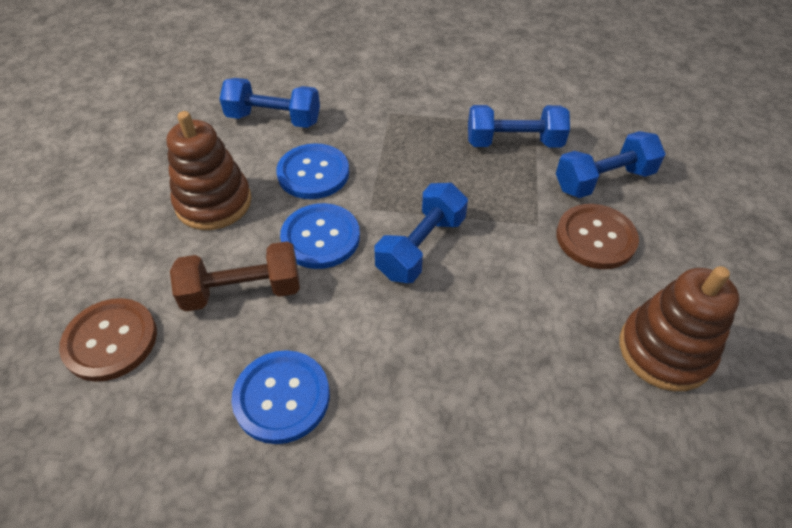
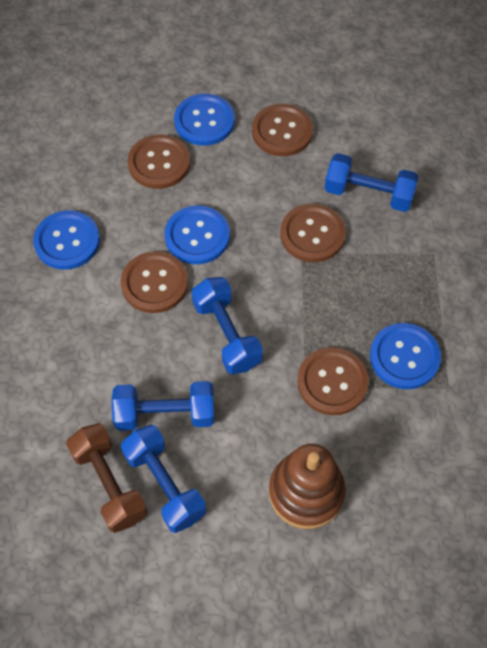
blue button: 3 -> 4
brown button: 2 -> 5
brown stacking toy: 2 -> 1

